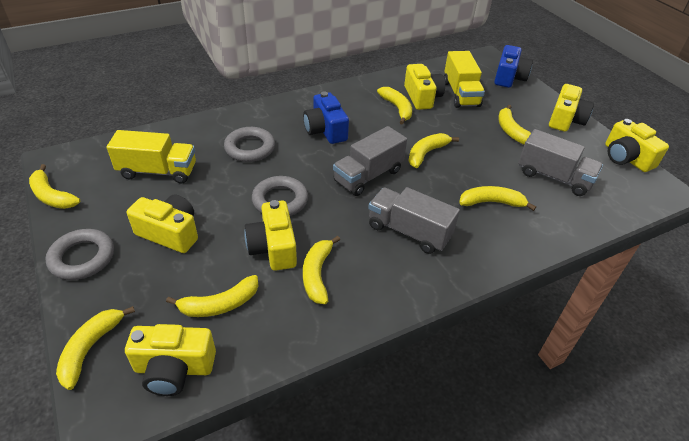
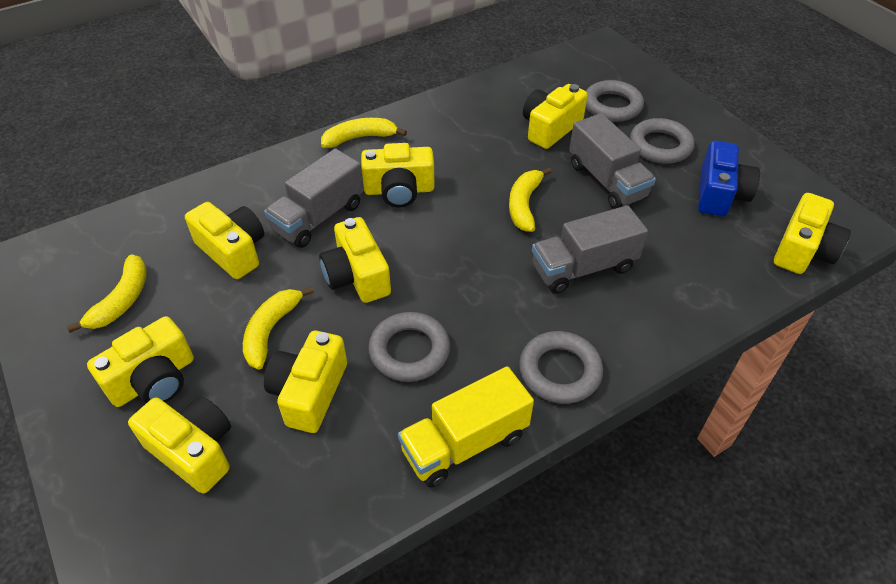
blue camera: 2 -> 1
grey ring: 3 -> 4
yellow banana: 8 -> 4
yellow camera: 6 -> 8
yellow truck: 2 -> 1

